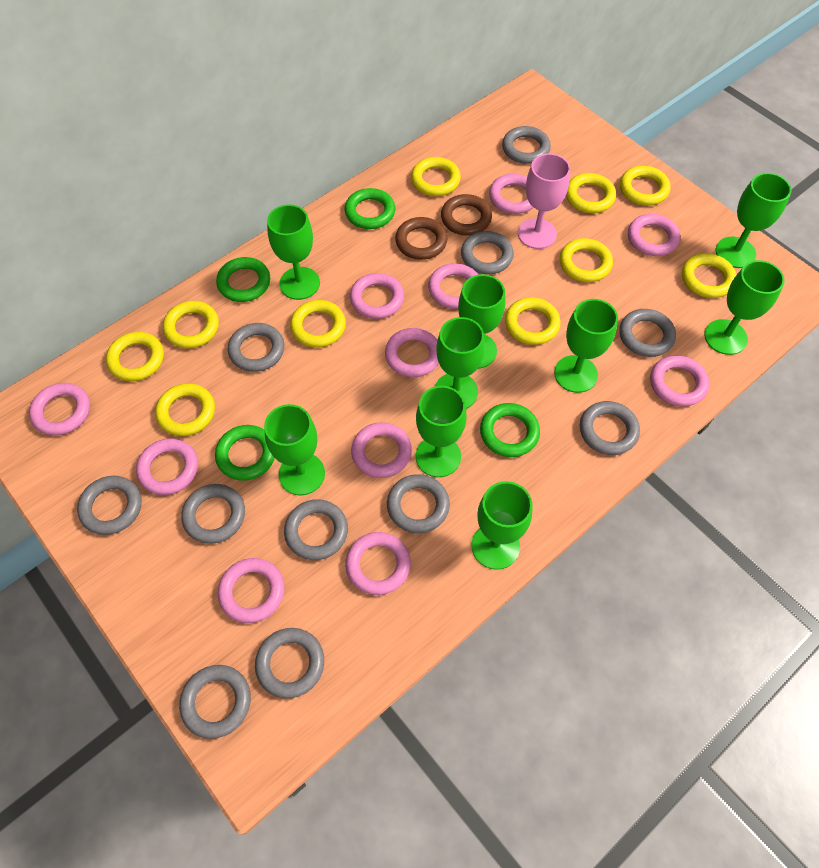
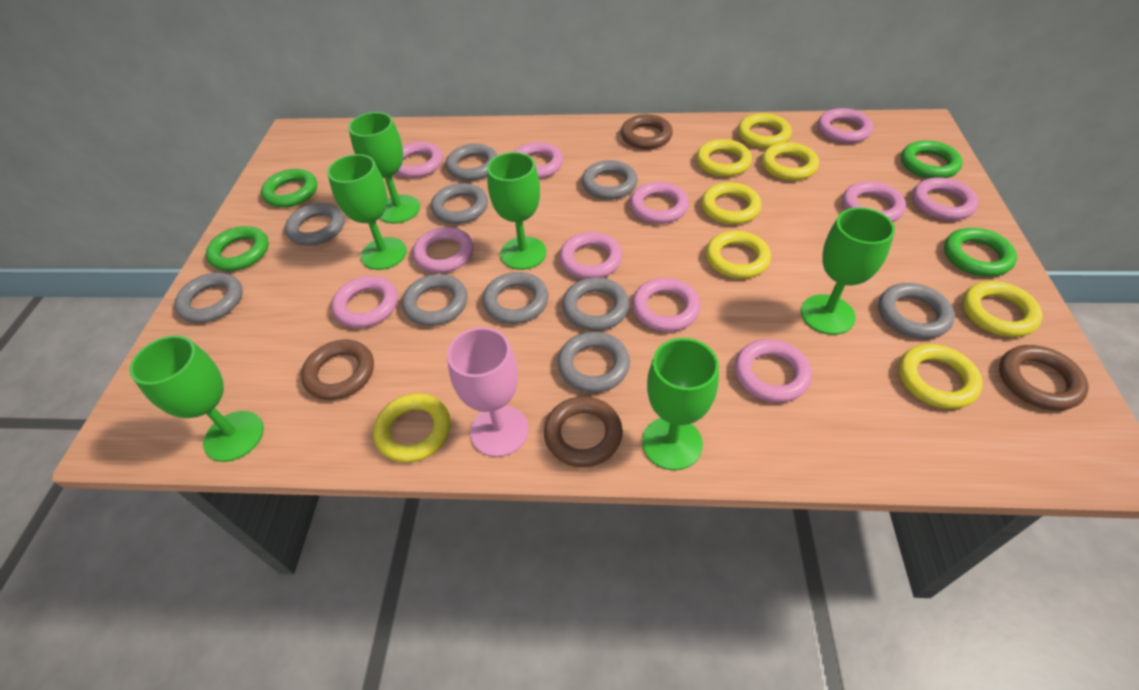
brown ring: 2 -> 4
green goblet: 9 -> 6
grey ring: 11 -> 10
yellow ring: 10 -> 8

